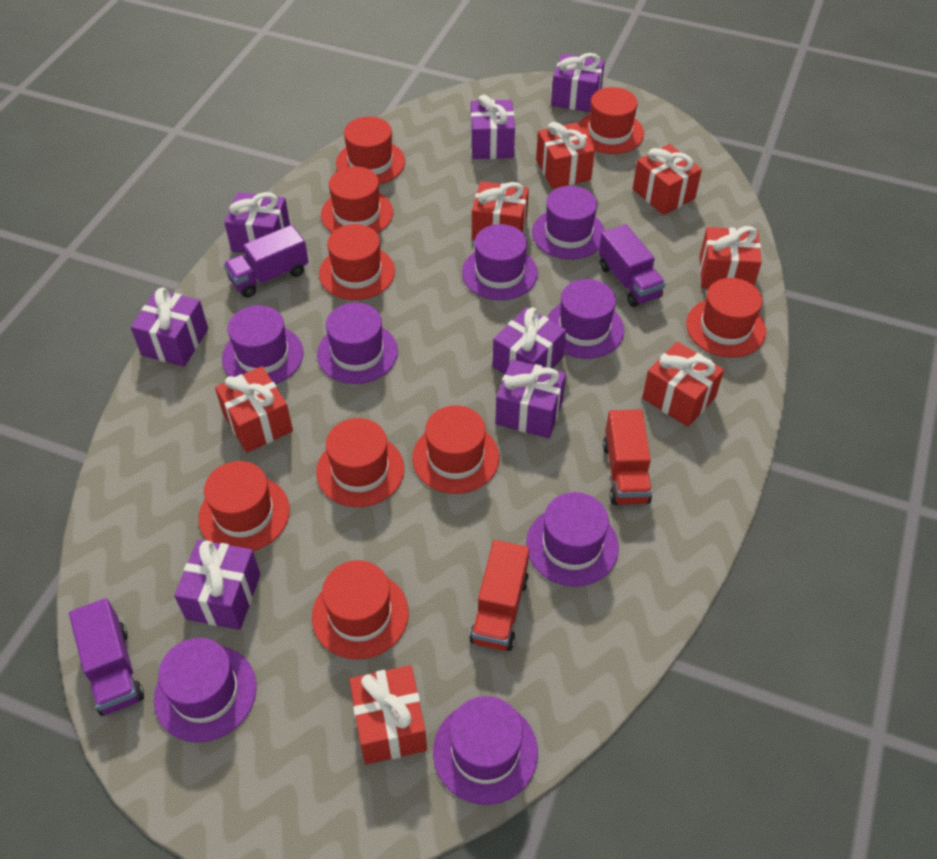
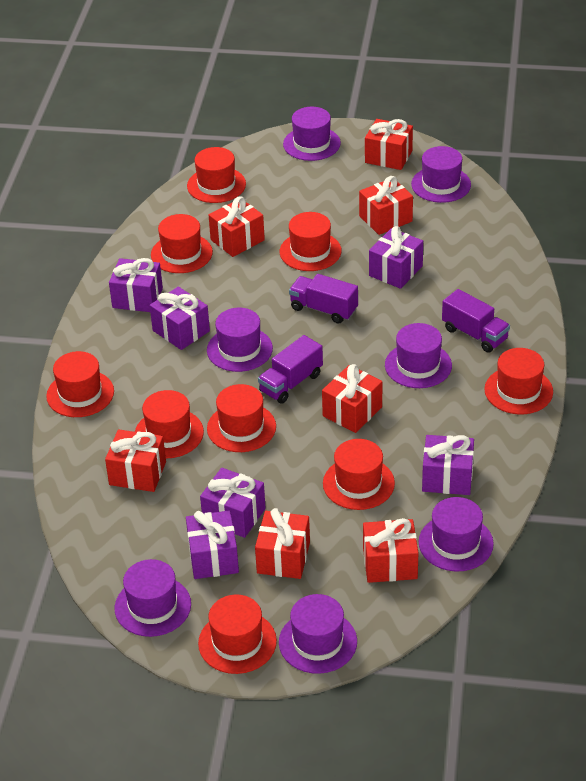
purple gift: 7 -> 6
purple hat: 8 -> 7
red truck: 2 -> 0

